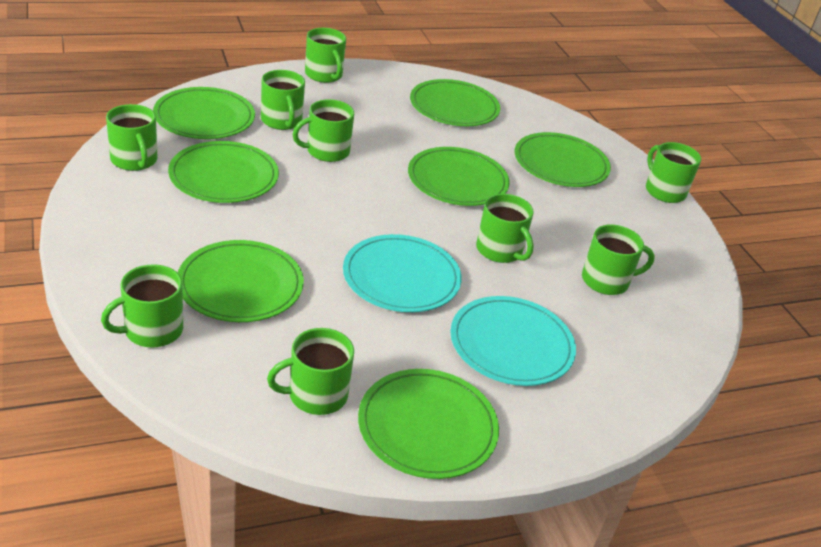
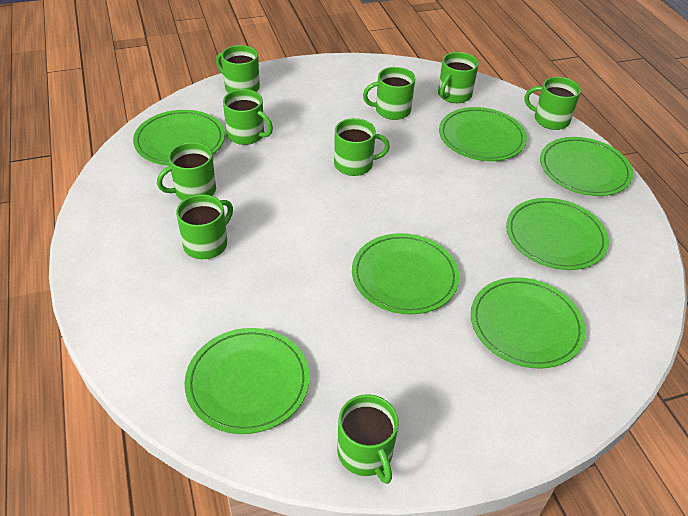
turquoise plate: 2 -> 0

